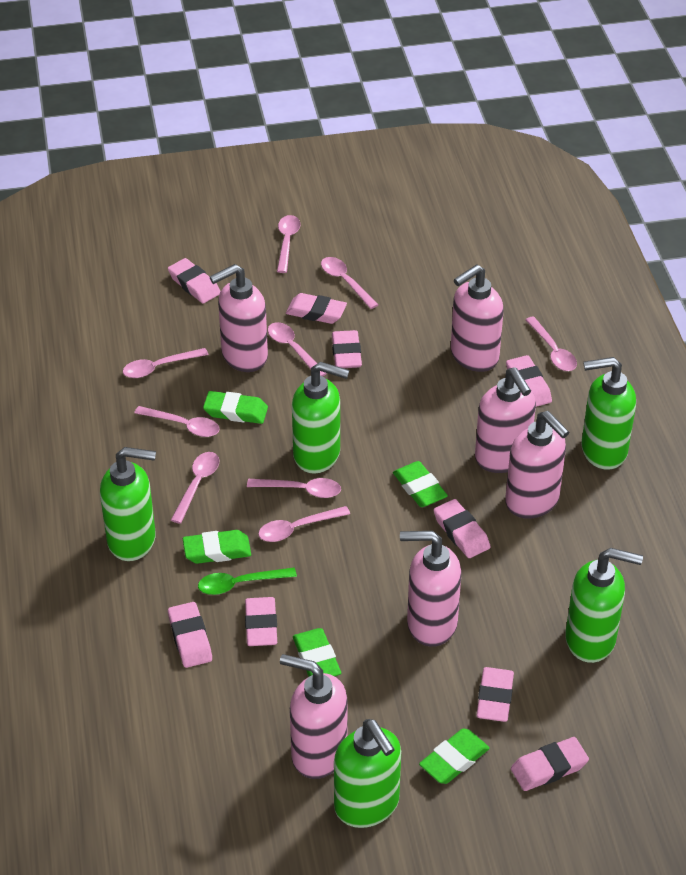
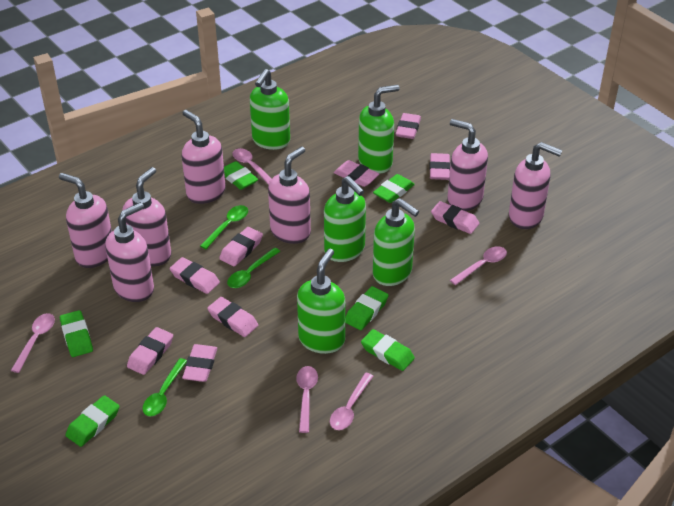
green eraser: 5 -> 6
green spoon: 1 -> 3
pink soap dispenser: 6 -> 7
pink spoon: 9 -> 5

